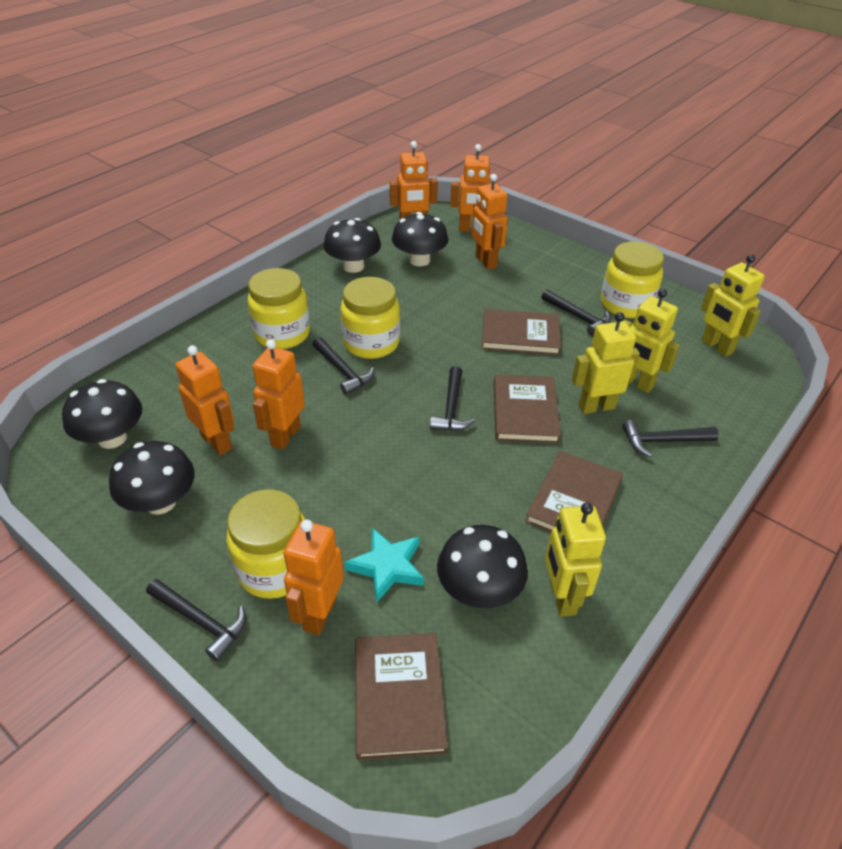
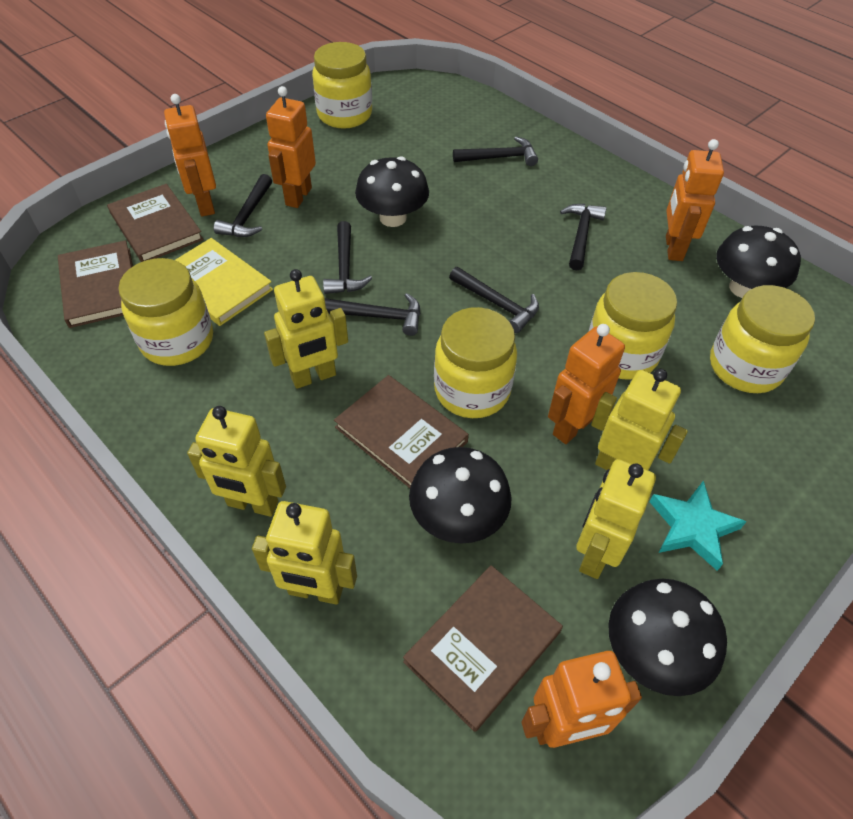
black hammer: 5 -> 6
black mushroom: 5 -> 4
orange robot: 6 -> 5
yellow book: 0 -> 1
yellow jar: 4 -> 5
yellow robot: 4 -> 5

